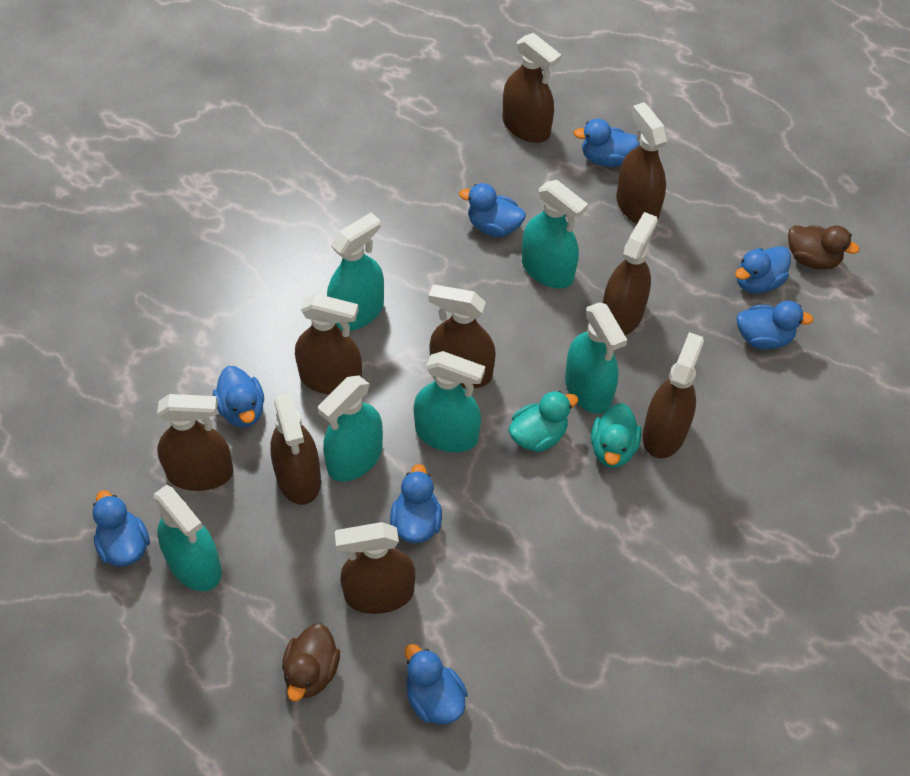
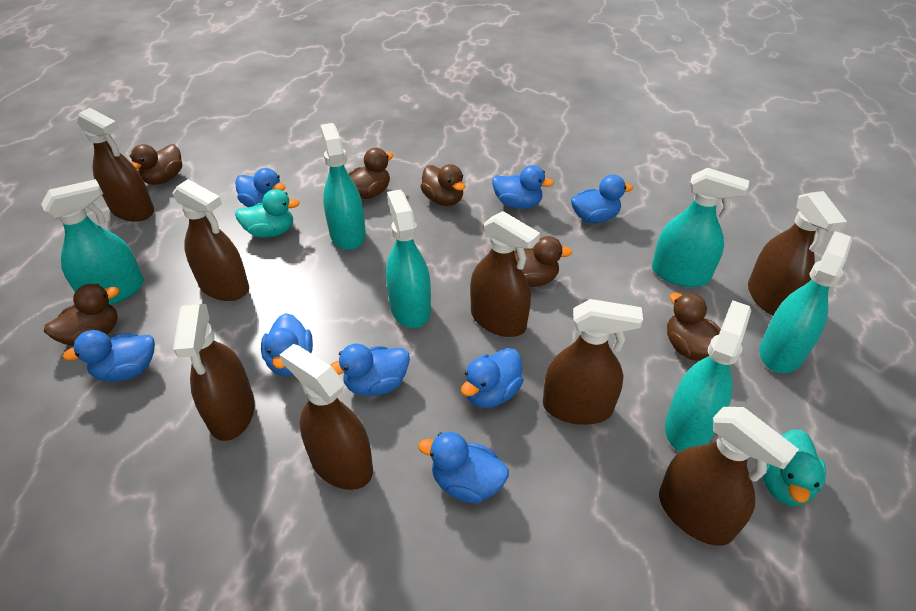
brown duck: 2 -> 6
brown spray bottle: 9 -> 8

